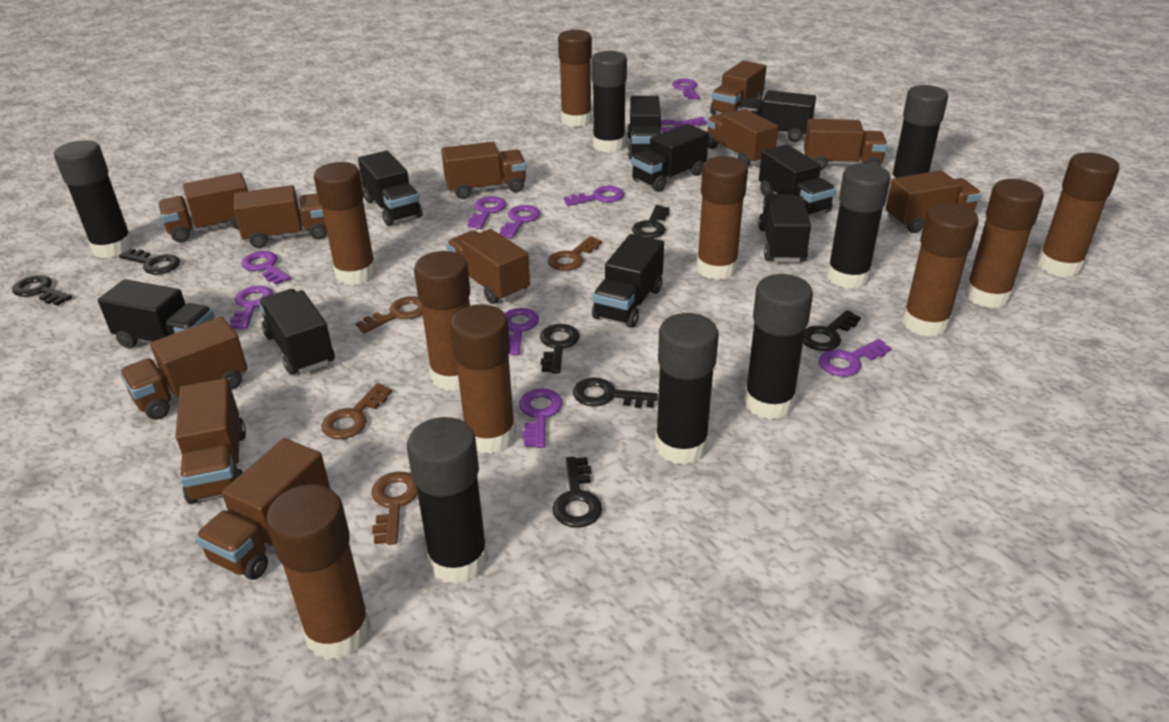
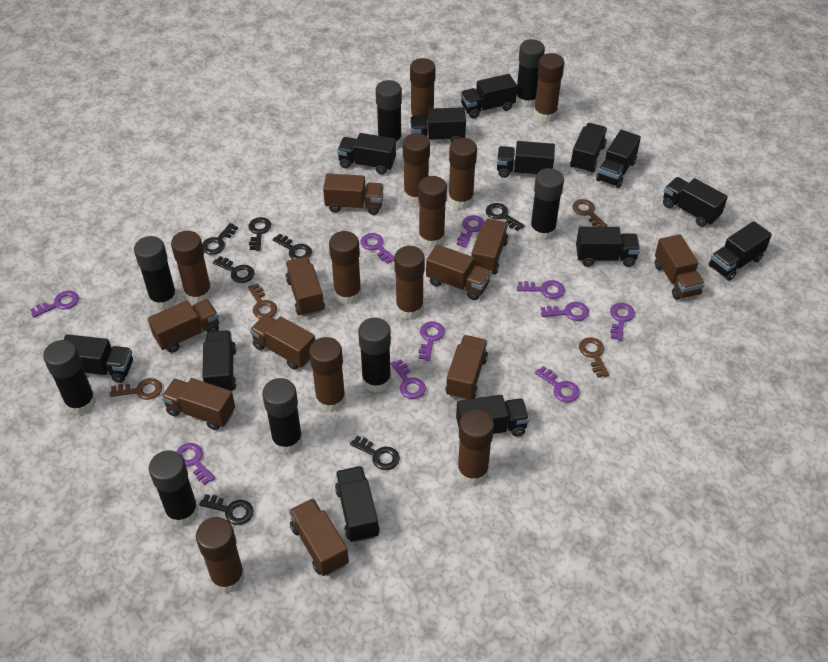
black glue stick: 7 -> 8
black truck: 9 -> 13
brown glue stick: 9 -> 11
brown truck: 11 -> 10

